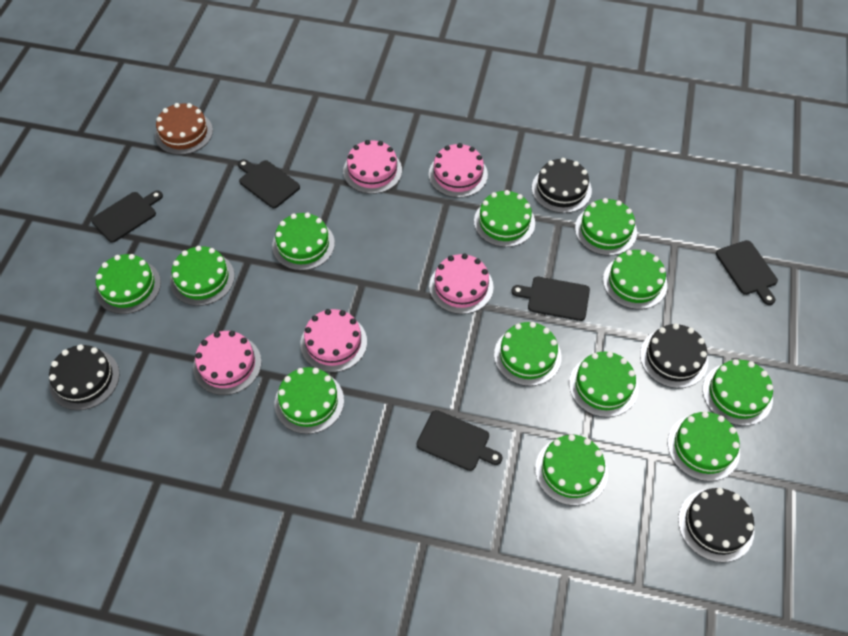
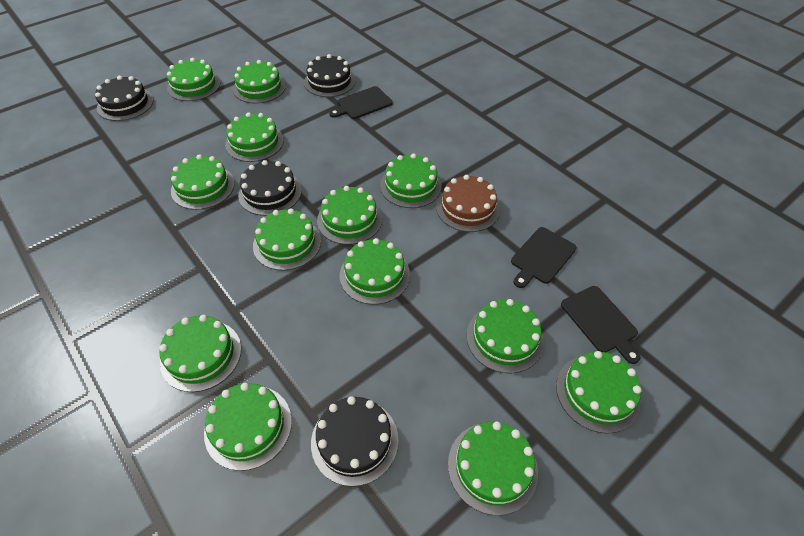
black cutting board: 5 -> 3
green cake: 12 -> 13
pink cake: 5 -> 0

